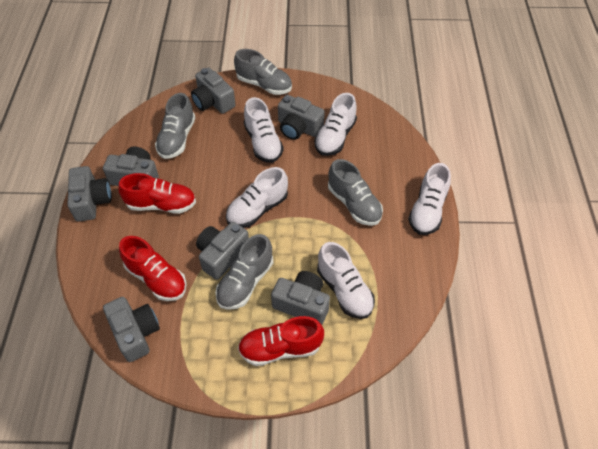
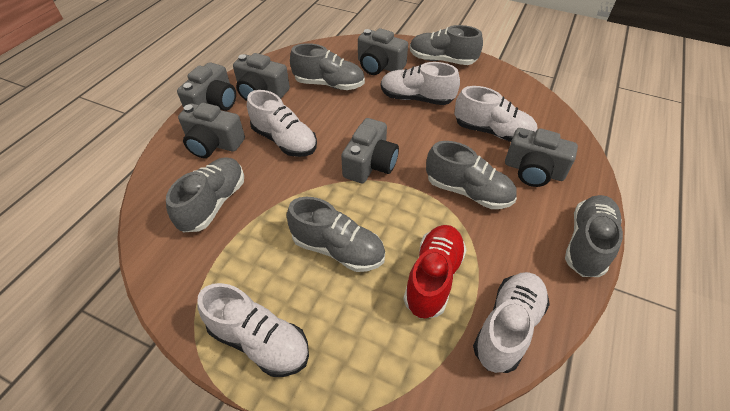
grey camera: 7 -> 6
grey shoe: 4 -> 6
red shoe: 3 -> 1

